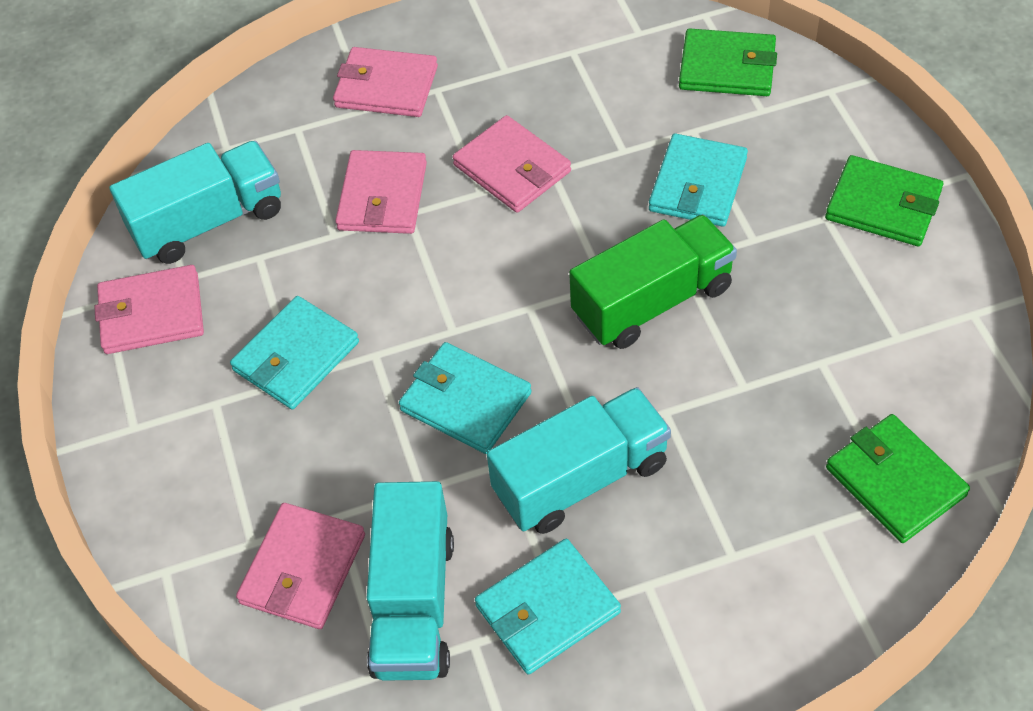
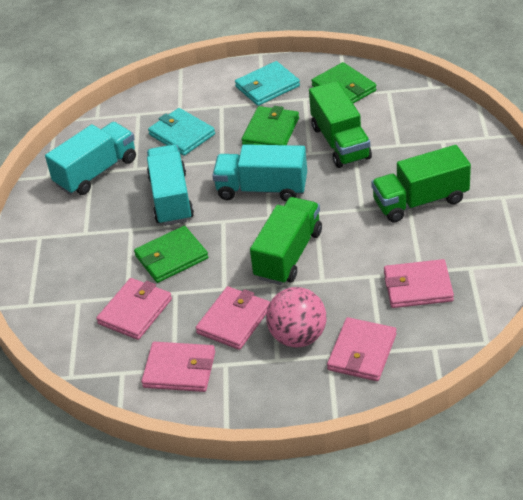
green truck: 1 -> 3
pink ball: 0 -> 1
turquoise wallet: 4 -> 2

